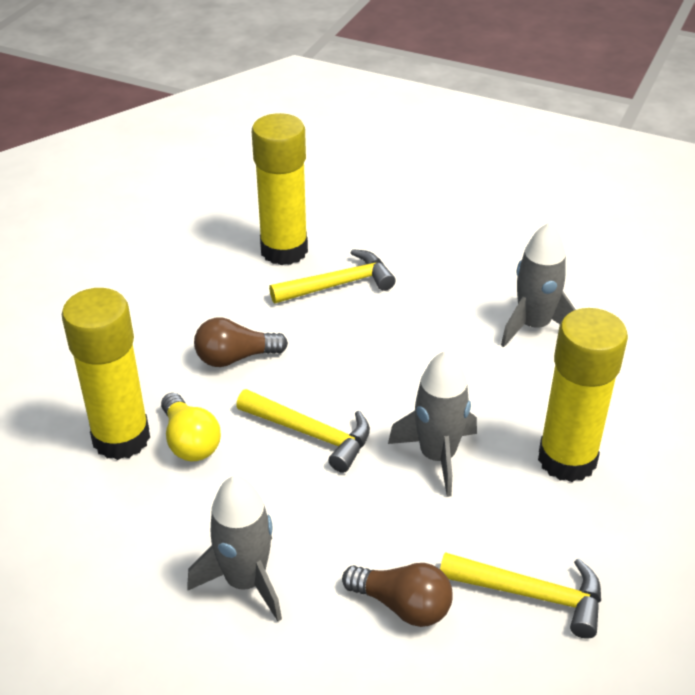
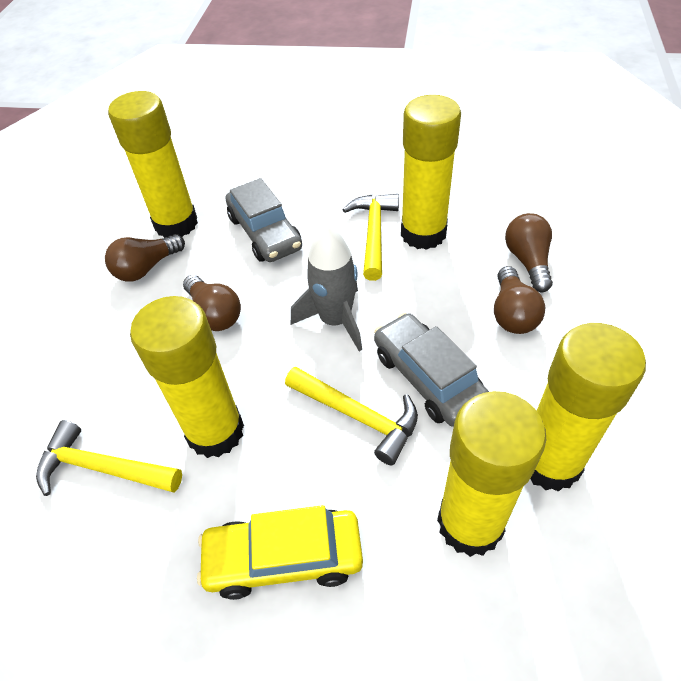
brown light bulb: 2 -> 4
grey car: 0 -> 2
grey rocket: 3 -> 1
yellow car: 0 -> 1
yellow glue stick: 3 -> 5
yellow light bulb: 1 -> 0

